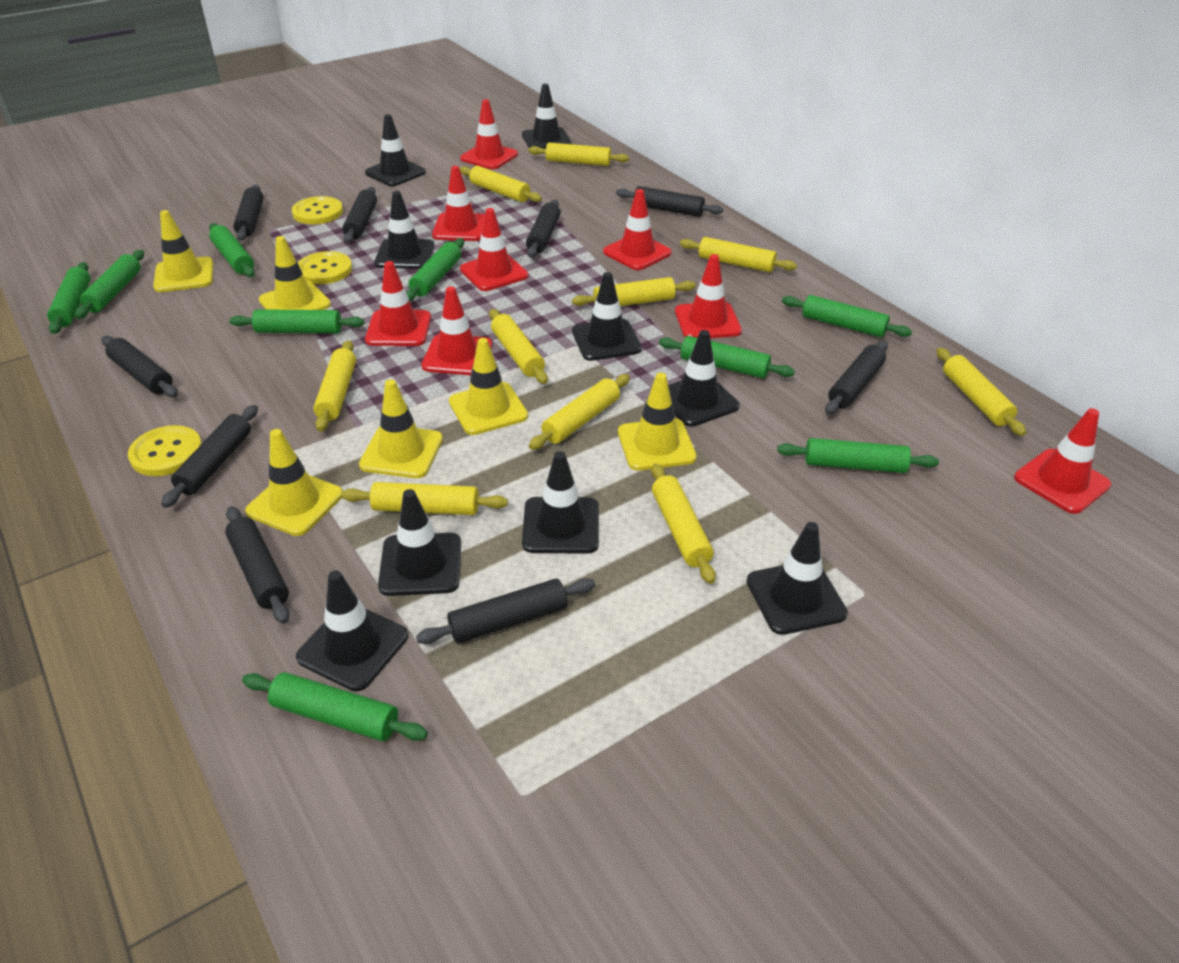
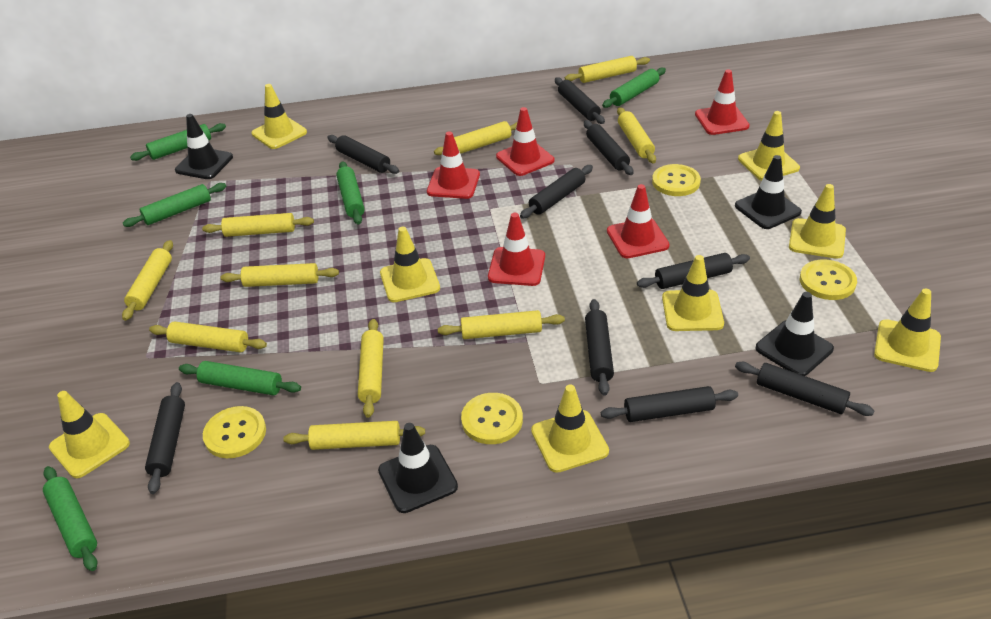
black traffic cone: 9 -> 4
green rolling pin: 9 -> 6
red traffic cone: 8 -> 5
yellow button: 3 -> 4
yellow traffic cone: 6 -> 8

